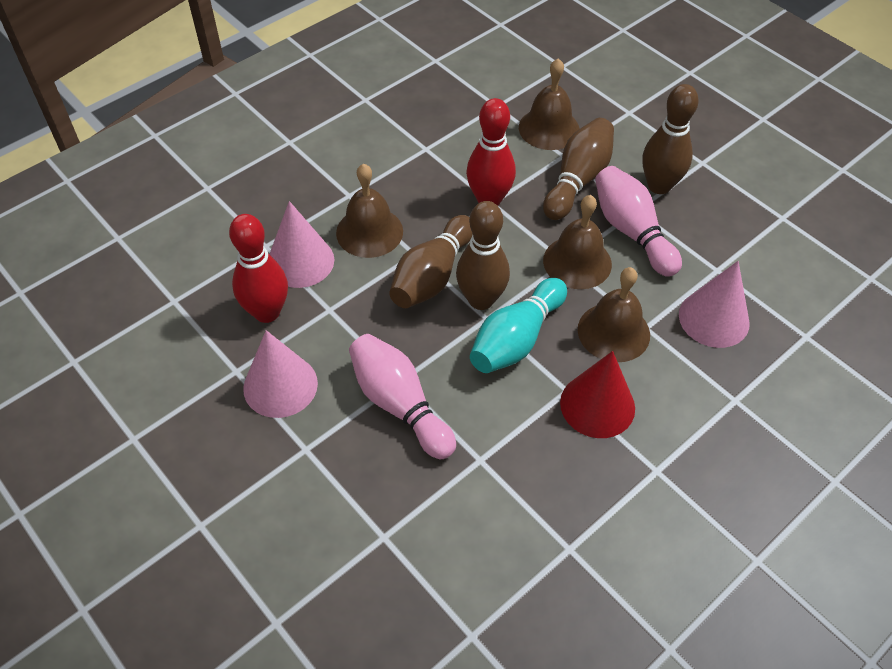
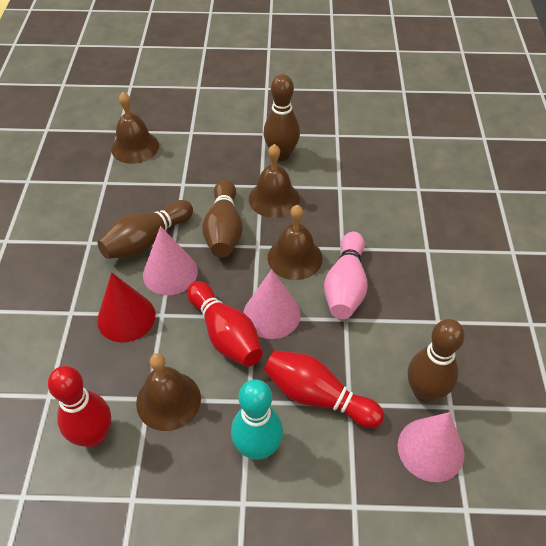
pink bowling pin: 2 -> 1
red bowling pin: 2 -> 3

